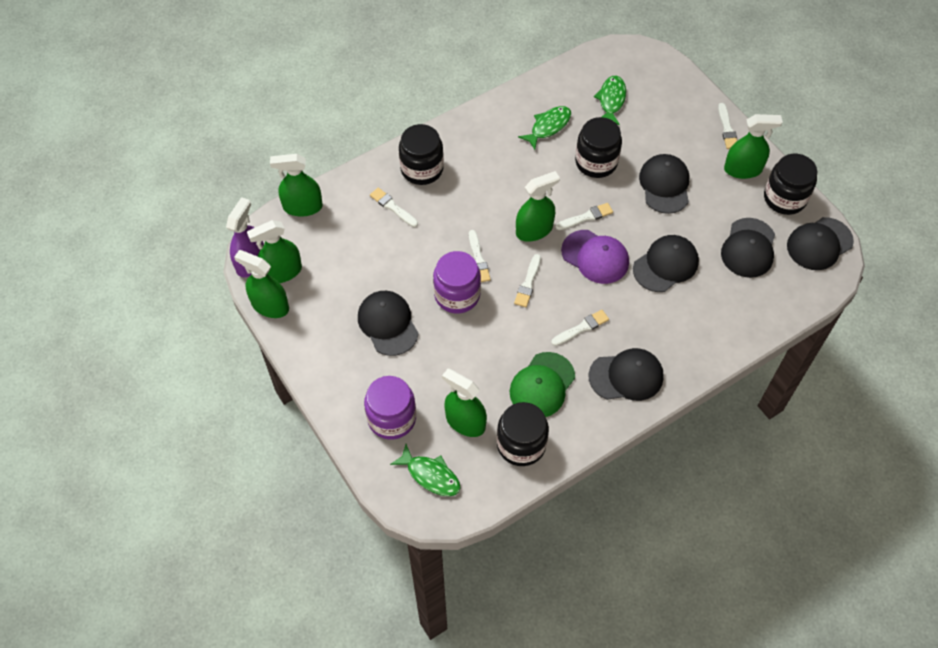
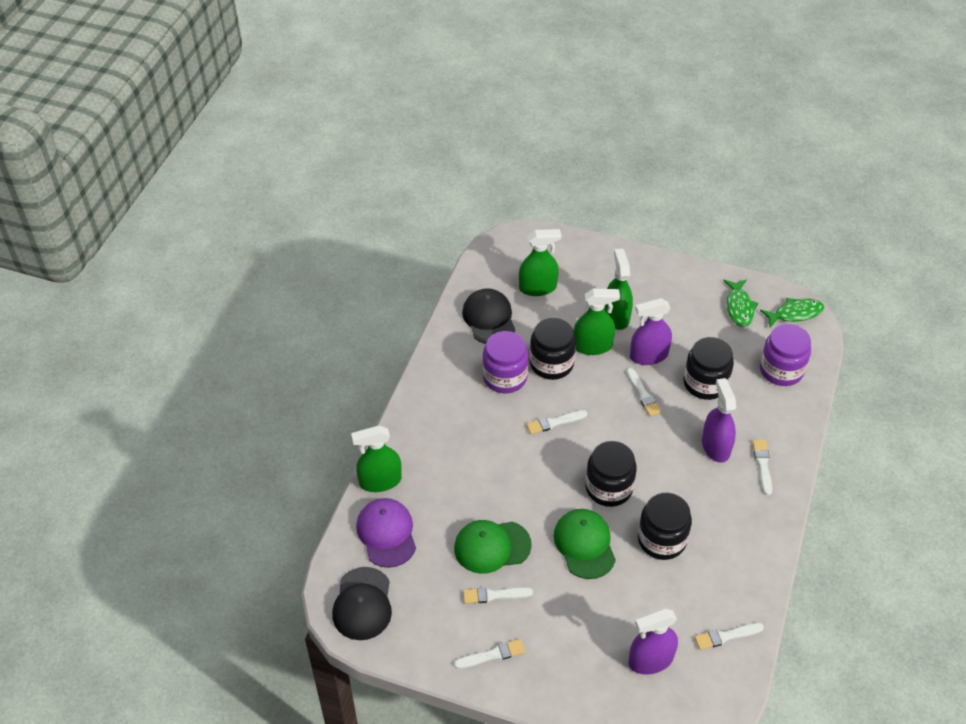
black cap: 6 -> 2
green cap: 1 -> 2
green fish: 3 -> 2
green spray bottle: 6 -> 4
purple spray bottle: 1 -> 3

